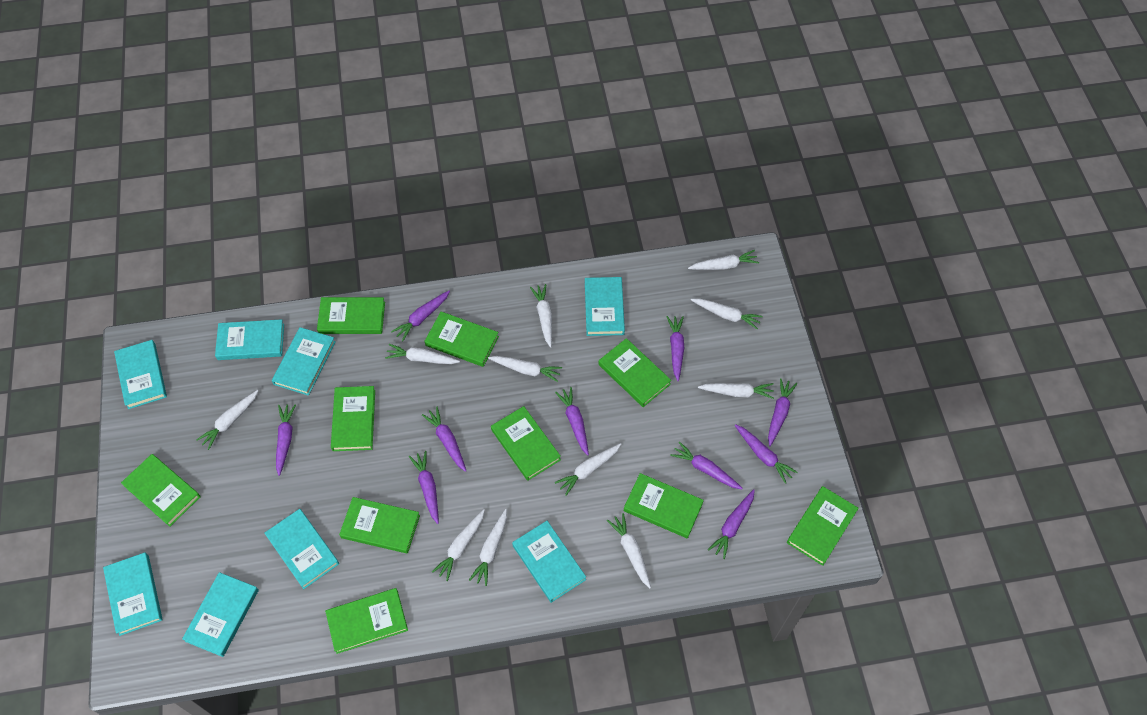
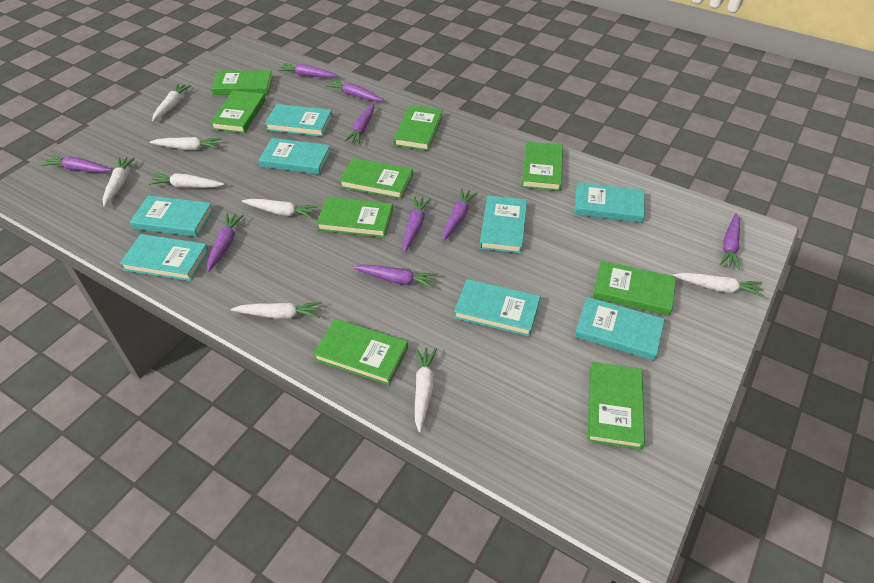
green book: 10 -> 9
purple carrot: 10 -> 9
white carrot: 11 -> 8

